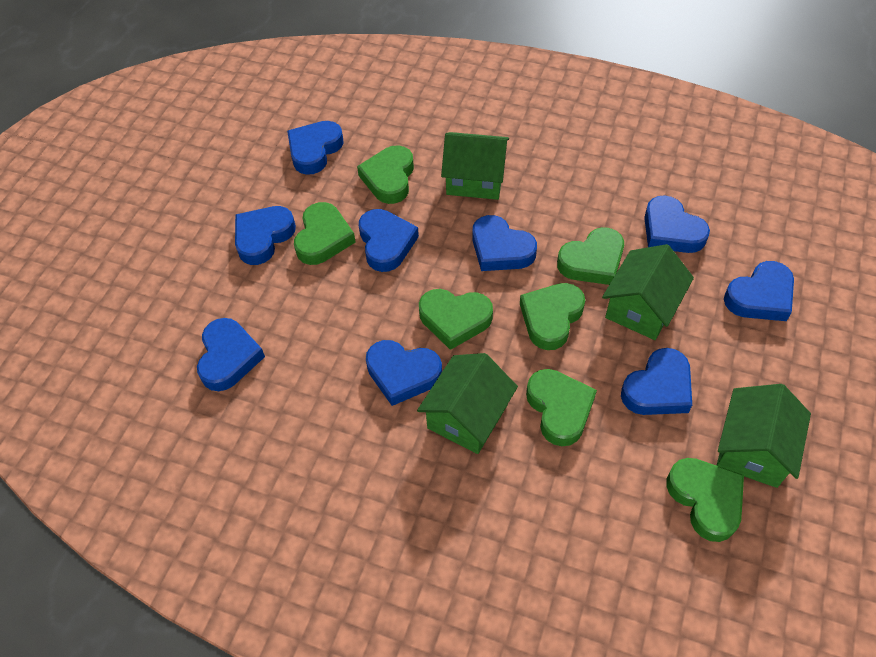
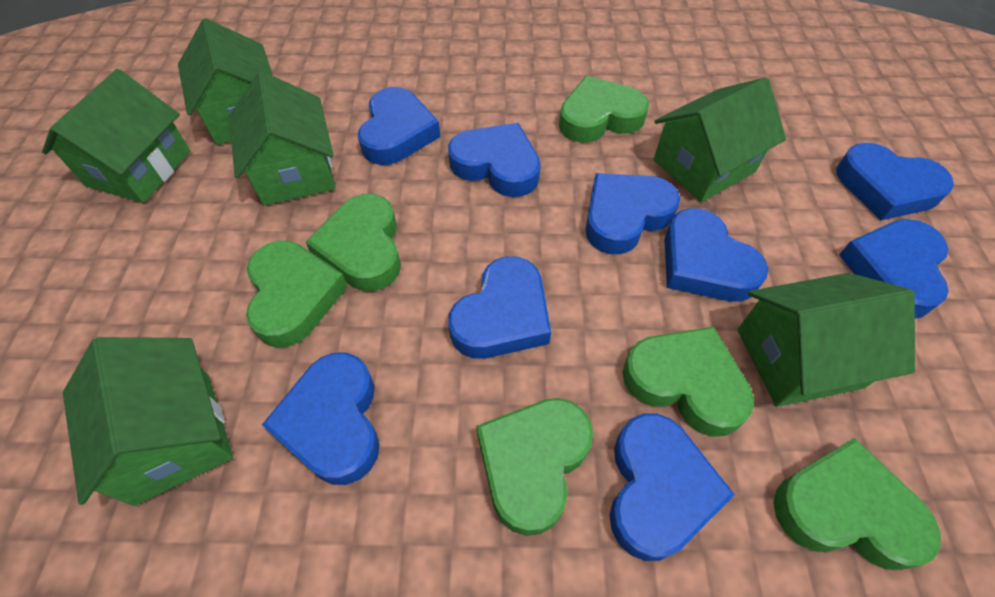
green heart: 7 -> 6
green house: 4 -> 6

